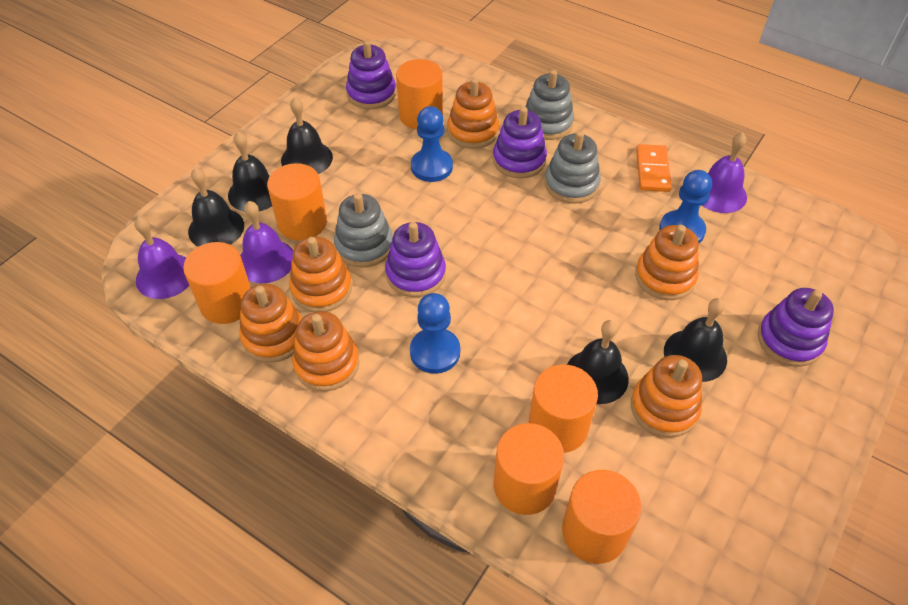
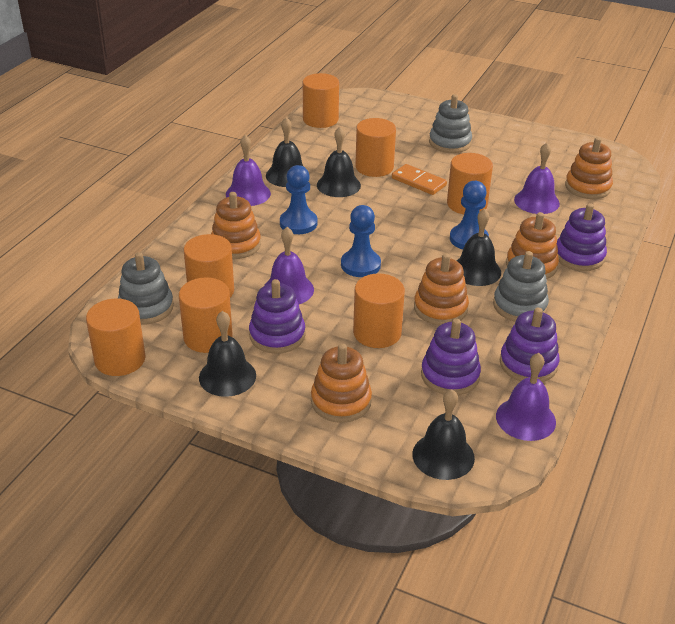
orange cylinder: 6 -> 7
orange stacking toy: 6 -> 5
purple bell: 3 -> 4

